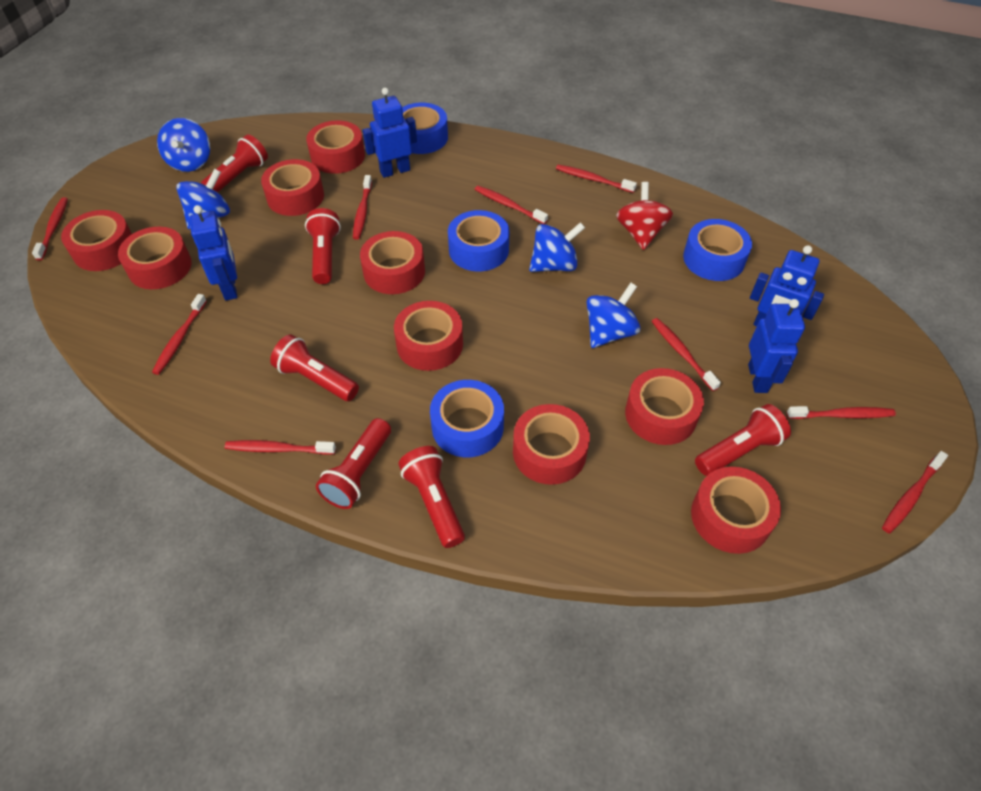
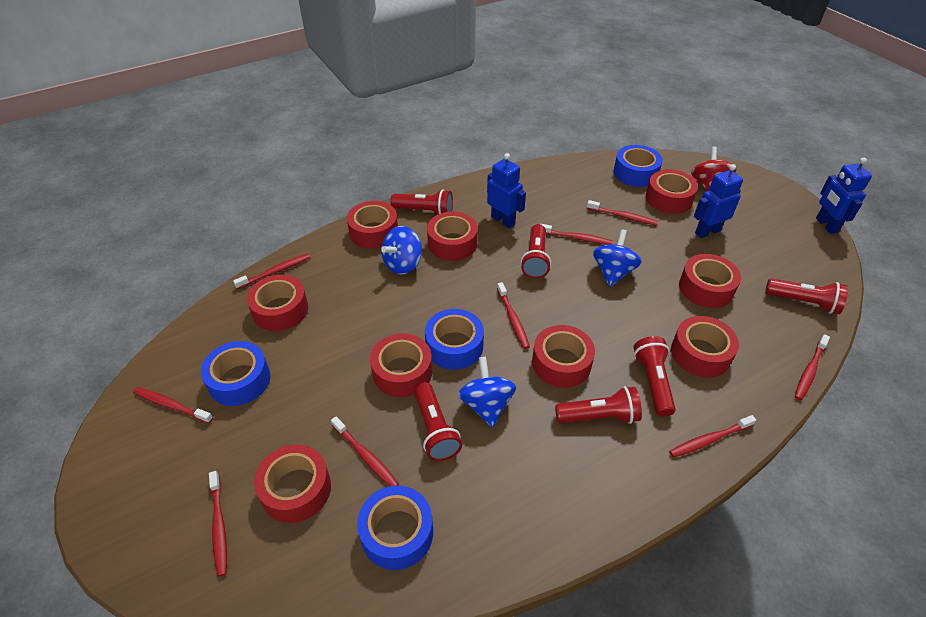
blue robot: 4 -> 3
blue spinning top: 4 -> 3

